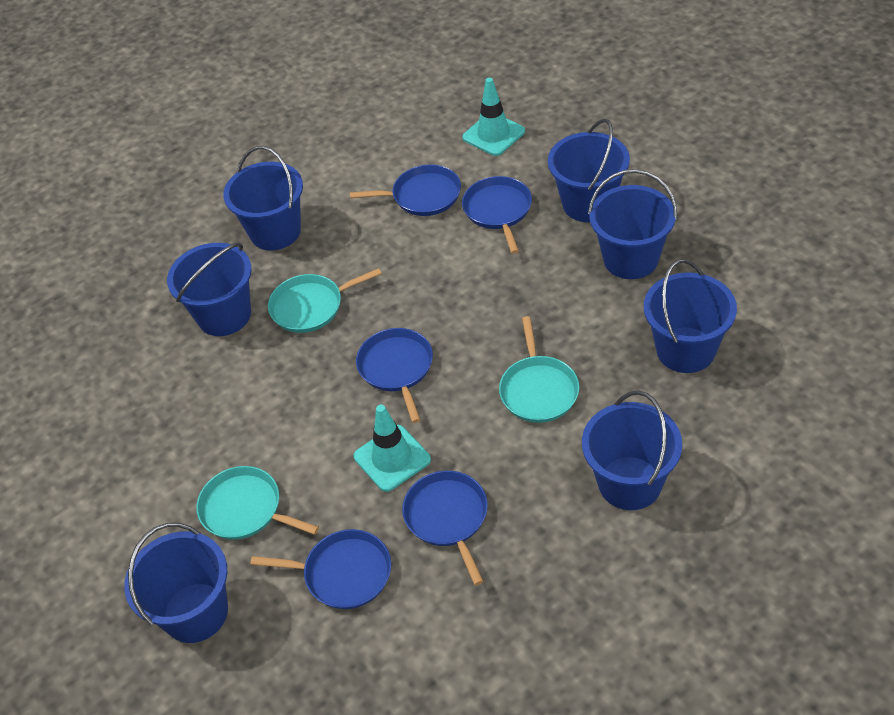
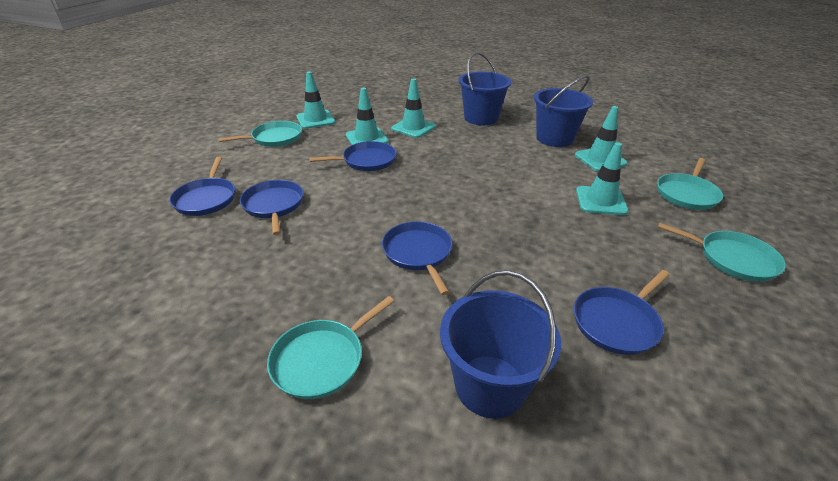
blue bucket: 7 -> 3
turquoise pan: 3 -> 4
turquoise traffic cone: 2 -> 5

